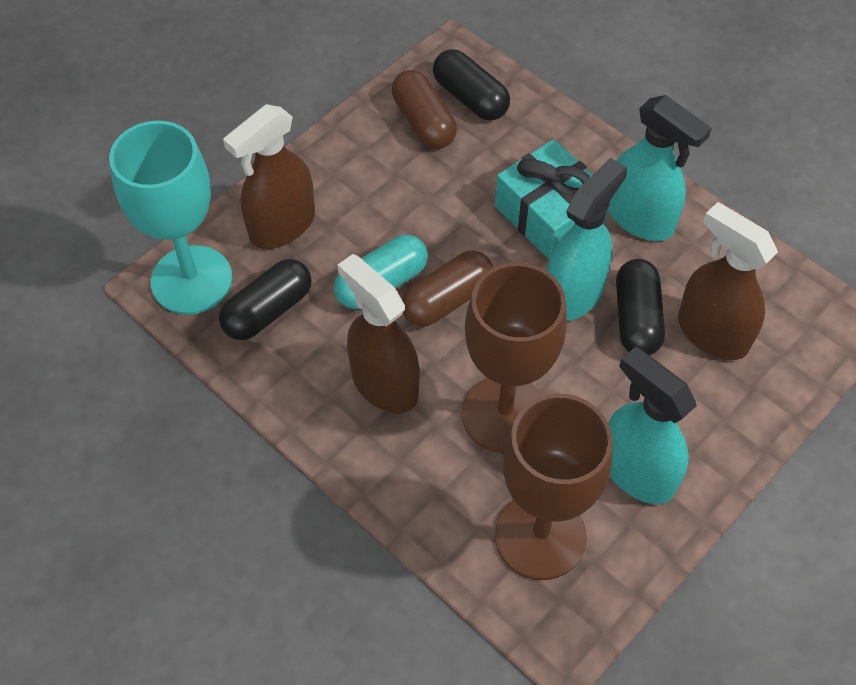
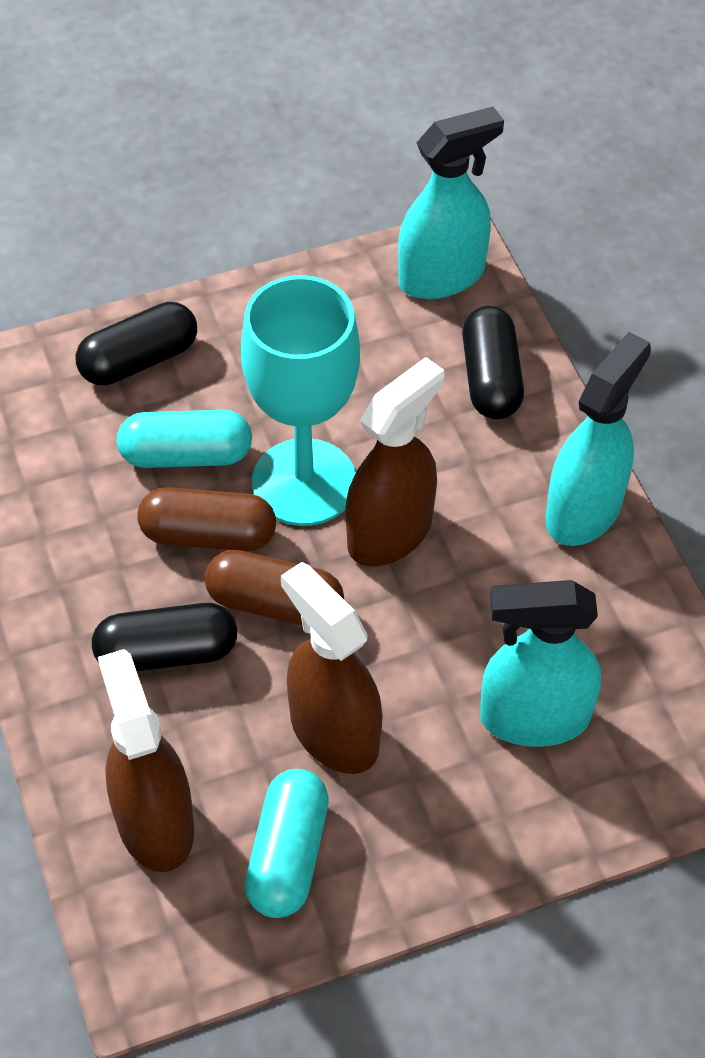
brown goblet: 2 -> 0
turquoise capsule: 1 -> 2
turquoise gift: 1 -> 0

